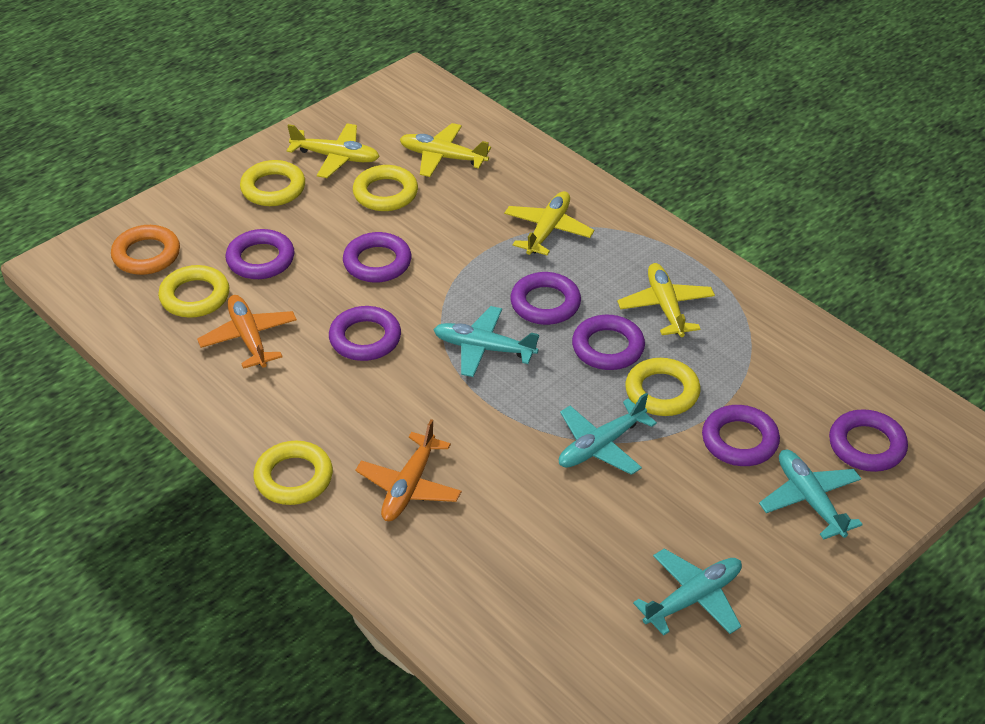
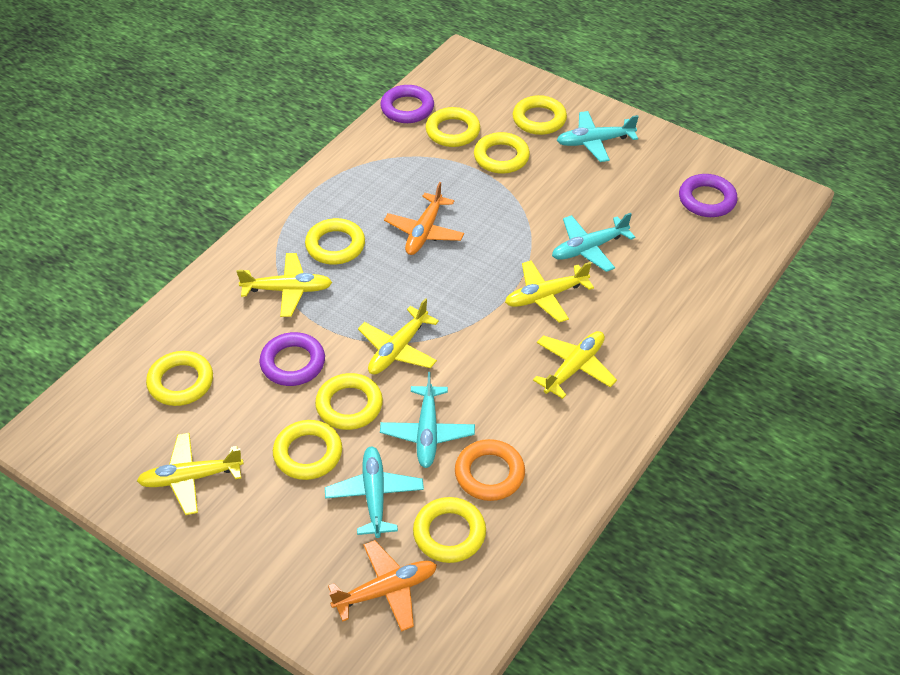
purple ring: 7 -> 3
yellow plane: 4 -> 5
yellow ring: 5 -> 8

